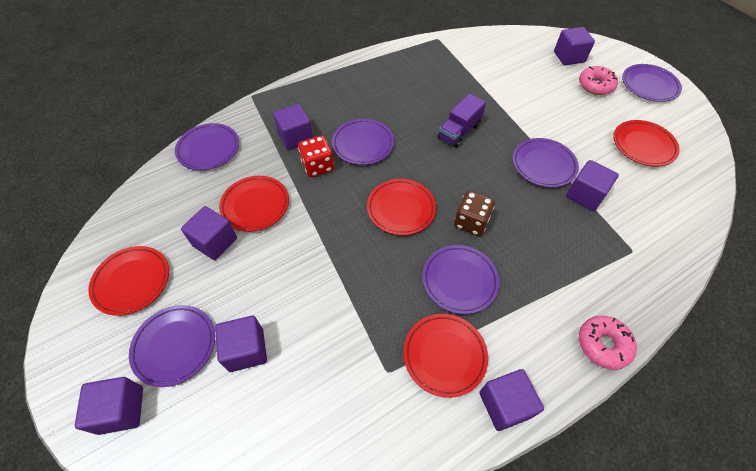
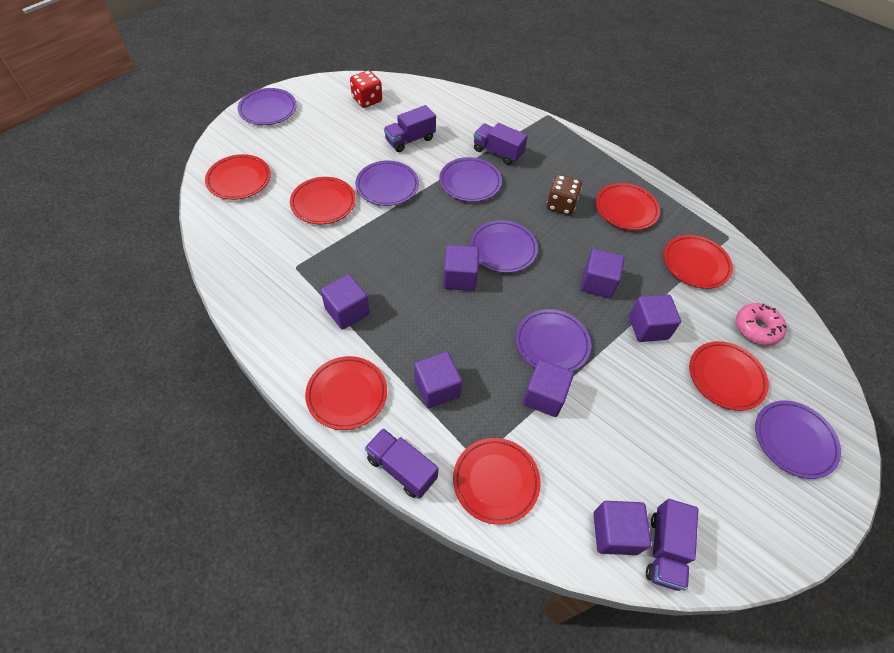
pink donut: 2 -> 1
purple truck: 1 -> 4
red plate: 5 -> 7

